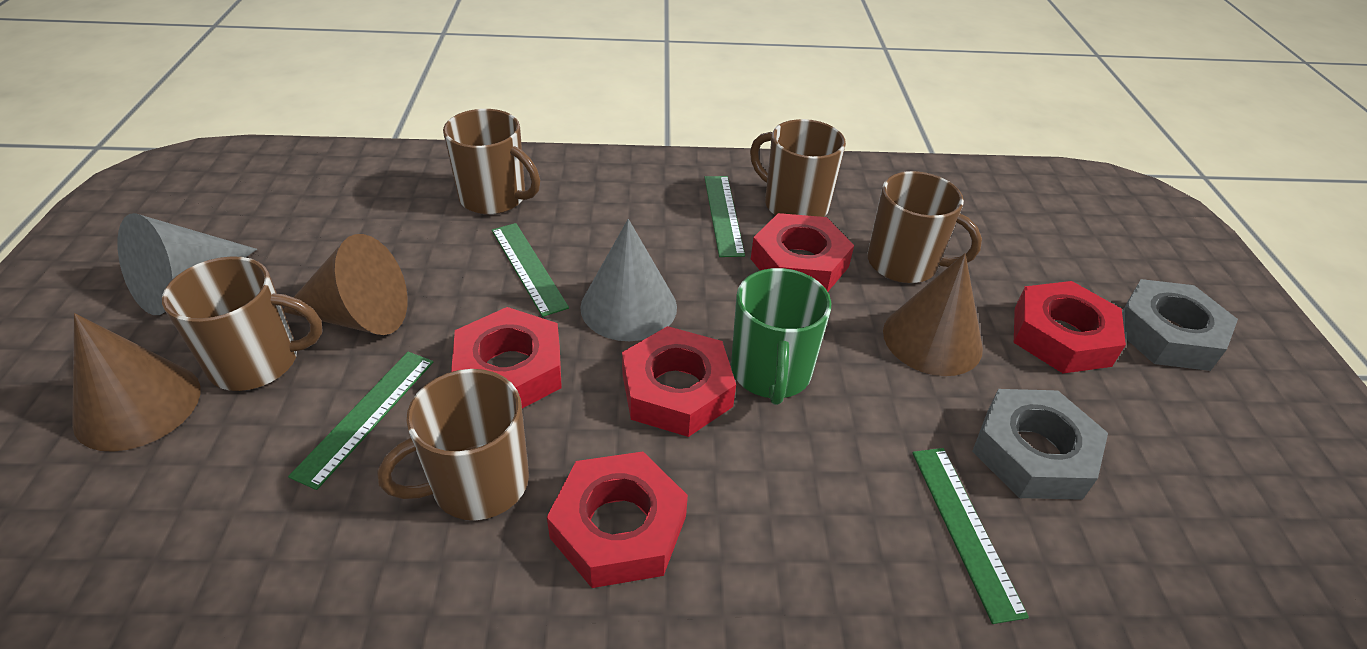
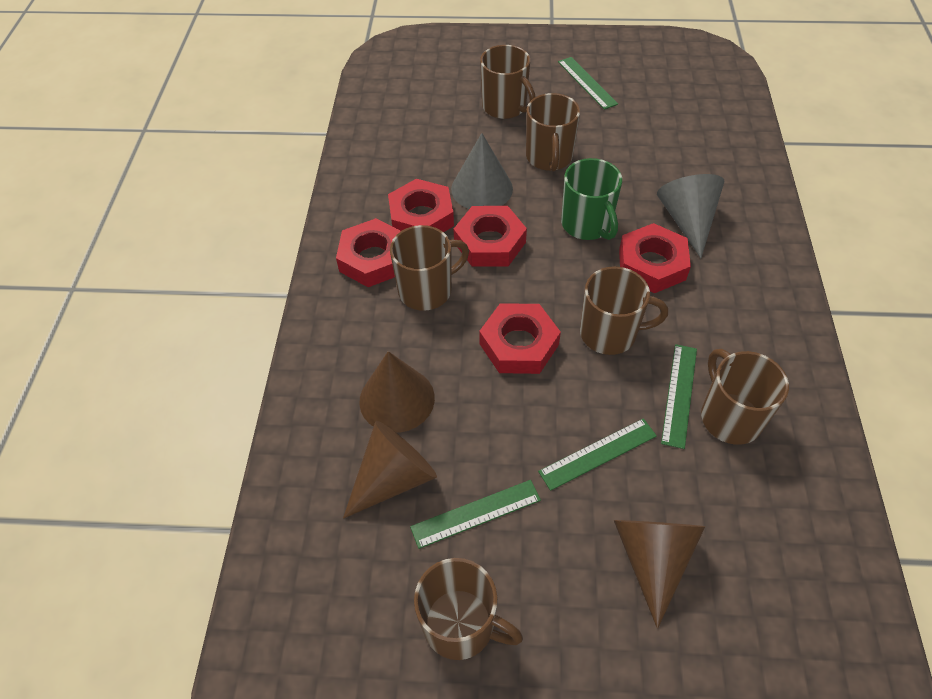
brown mug: 5 -> 6
grey nut: 2 -> 0

